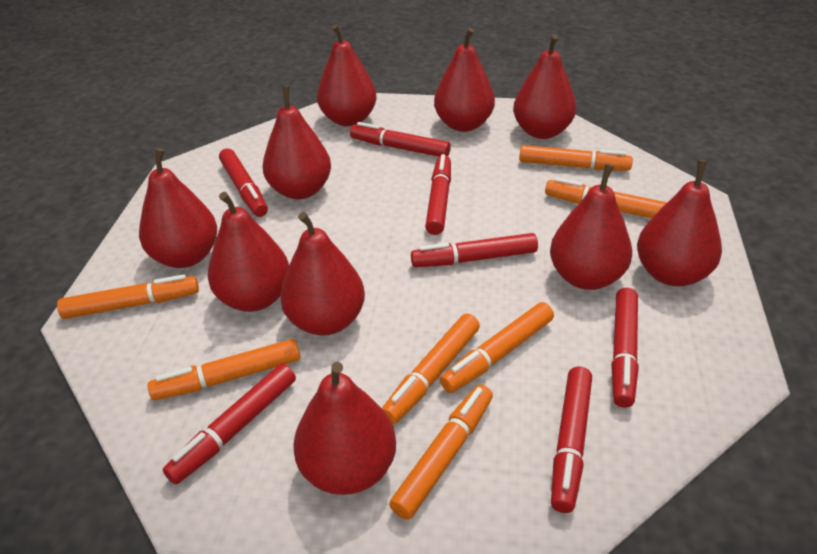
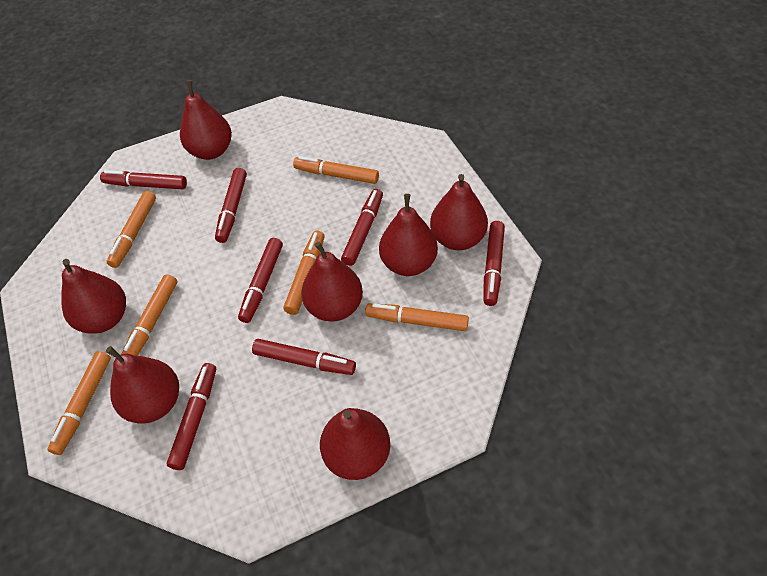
orange marker: 7 -> 6
red pear: 10 -> 7

